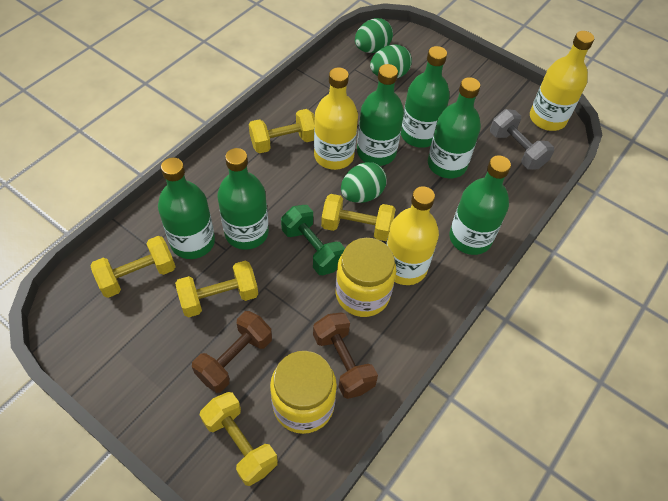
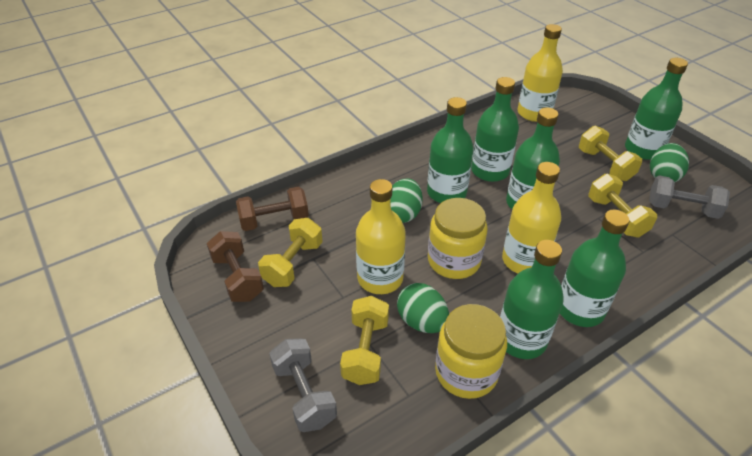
green dumbbell: 1 -> 0
grey dumbbell: 1 -> 2
yellow dumbbell: 5 -> 4

